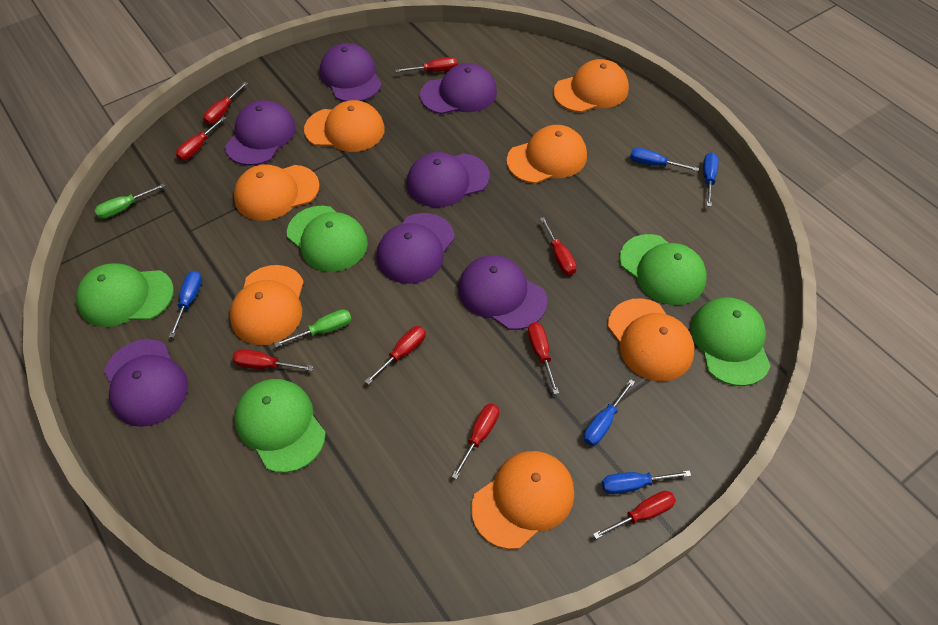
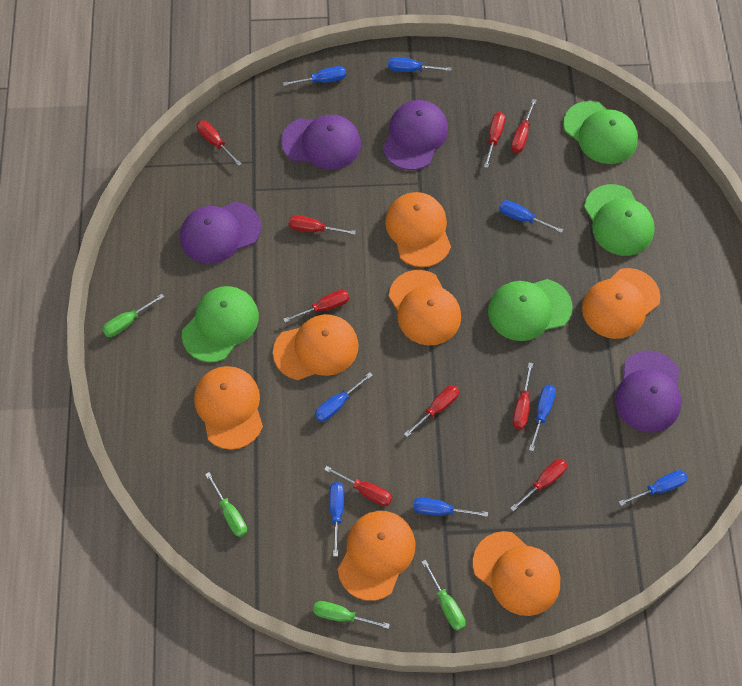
blue screwdriver: 5 -> 8
green cap: 5 -> 4
green screwdriver: 2 -> 4
purple cap: 7 -> 4

